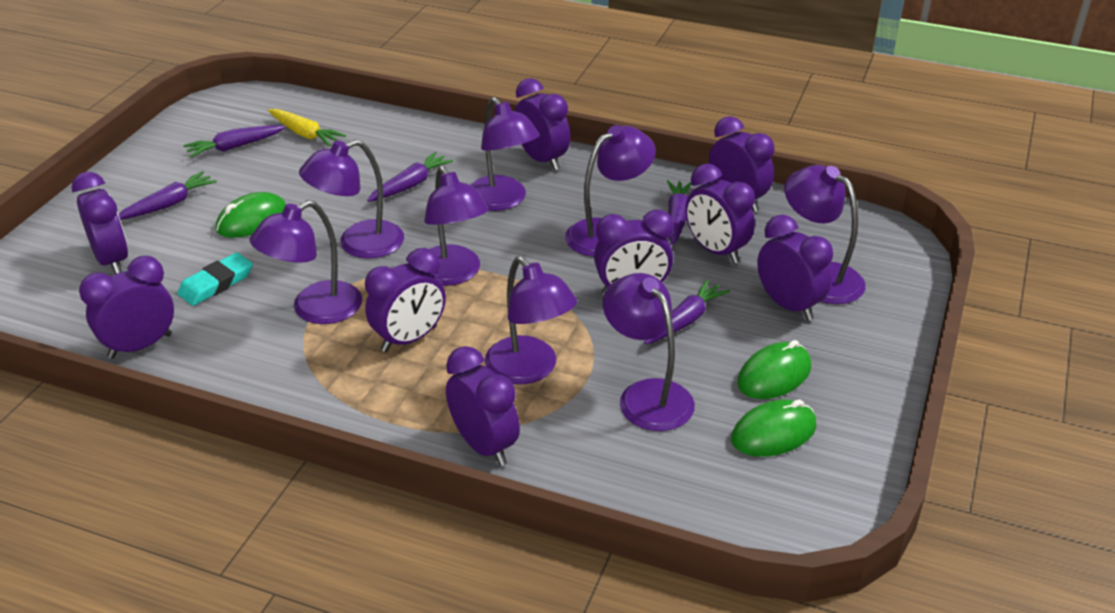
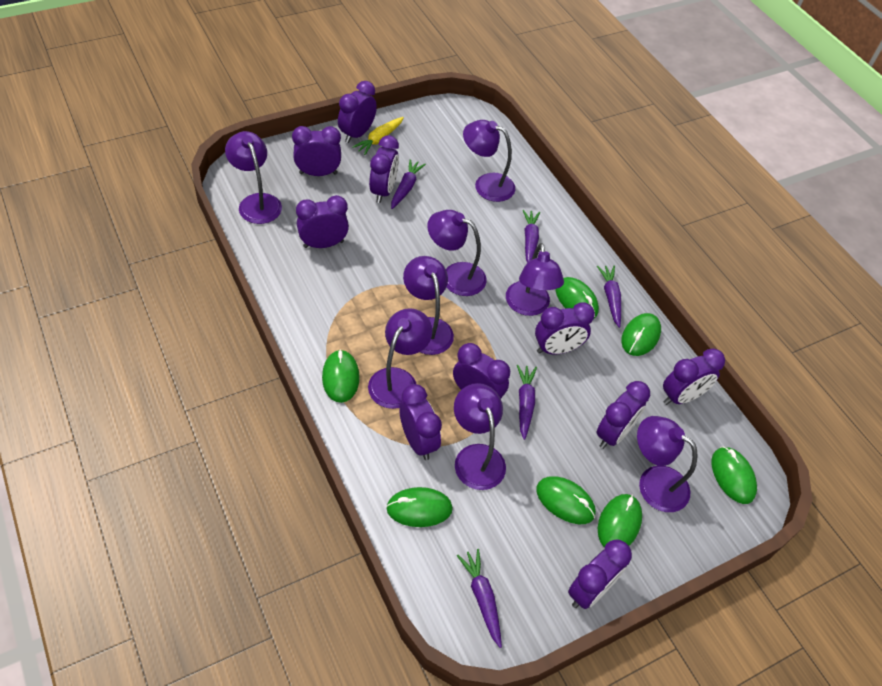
green mouse: 3 -> 7
purple clock: 9 -> 10
turquoise eraser: 1 -> 0

